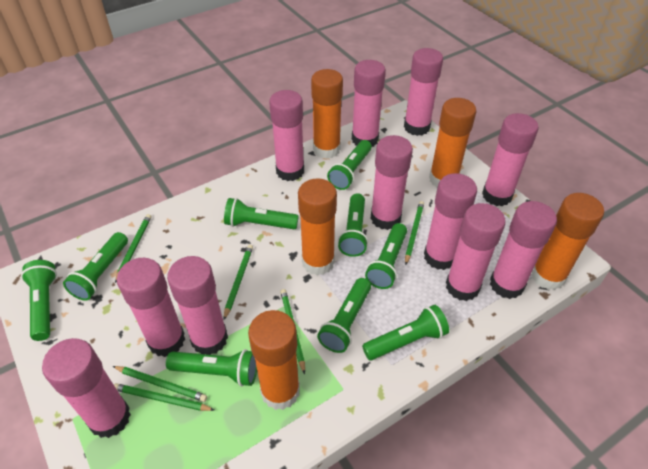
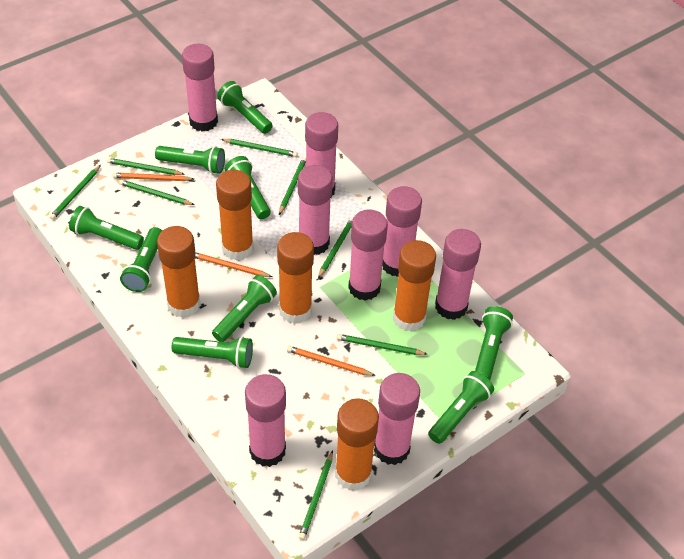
green pencil: 6 -> 8
orange pencil: 0 -> 3
pink glue stick: 11 -> 8

